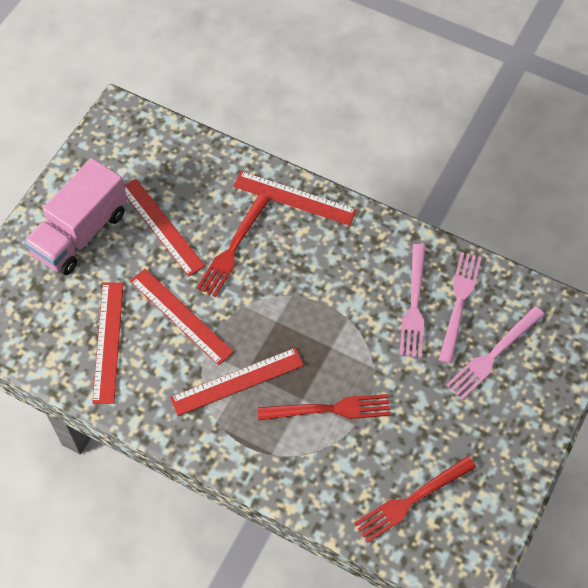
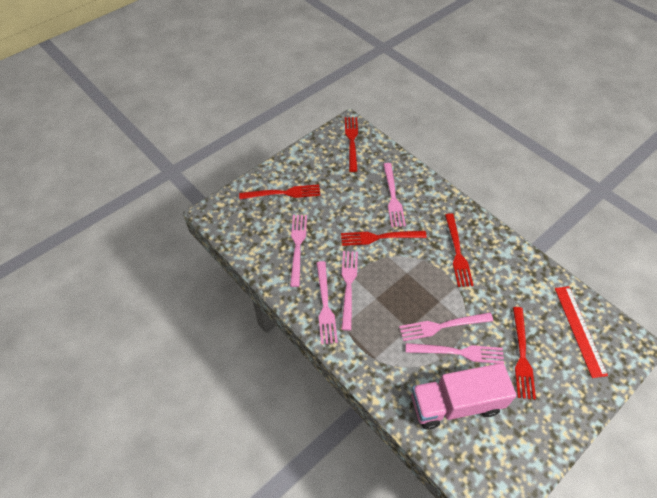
pink fork: 3 -> 6
red fork: 3 -> 5
red ruler: 5 -> 1

